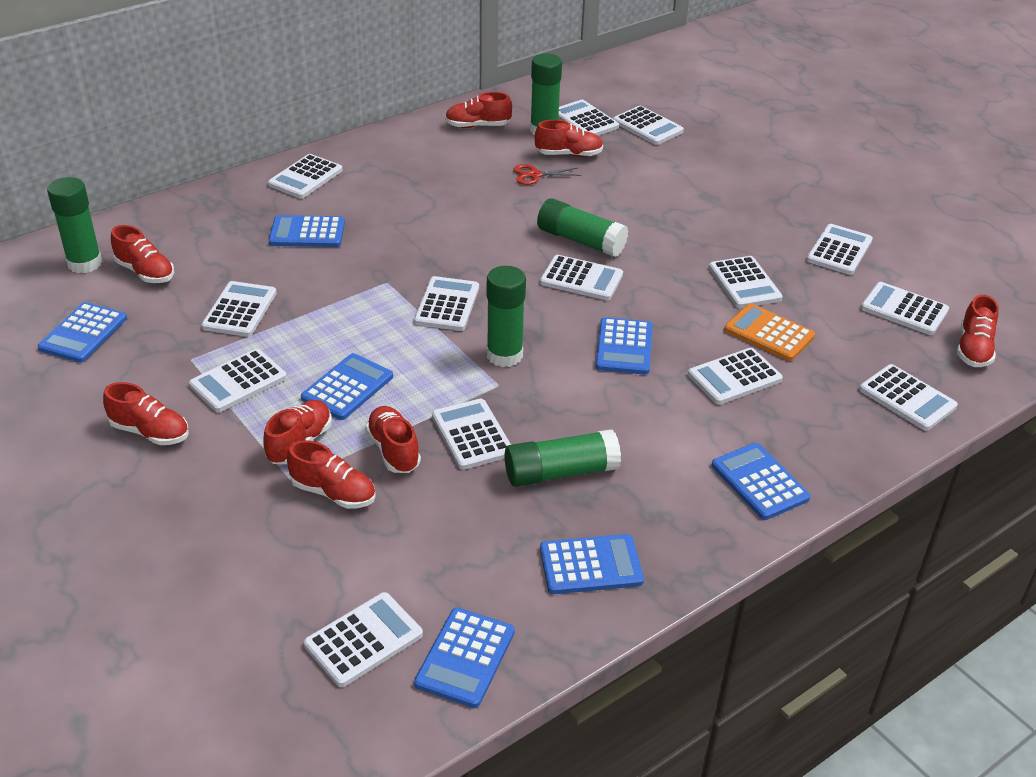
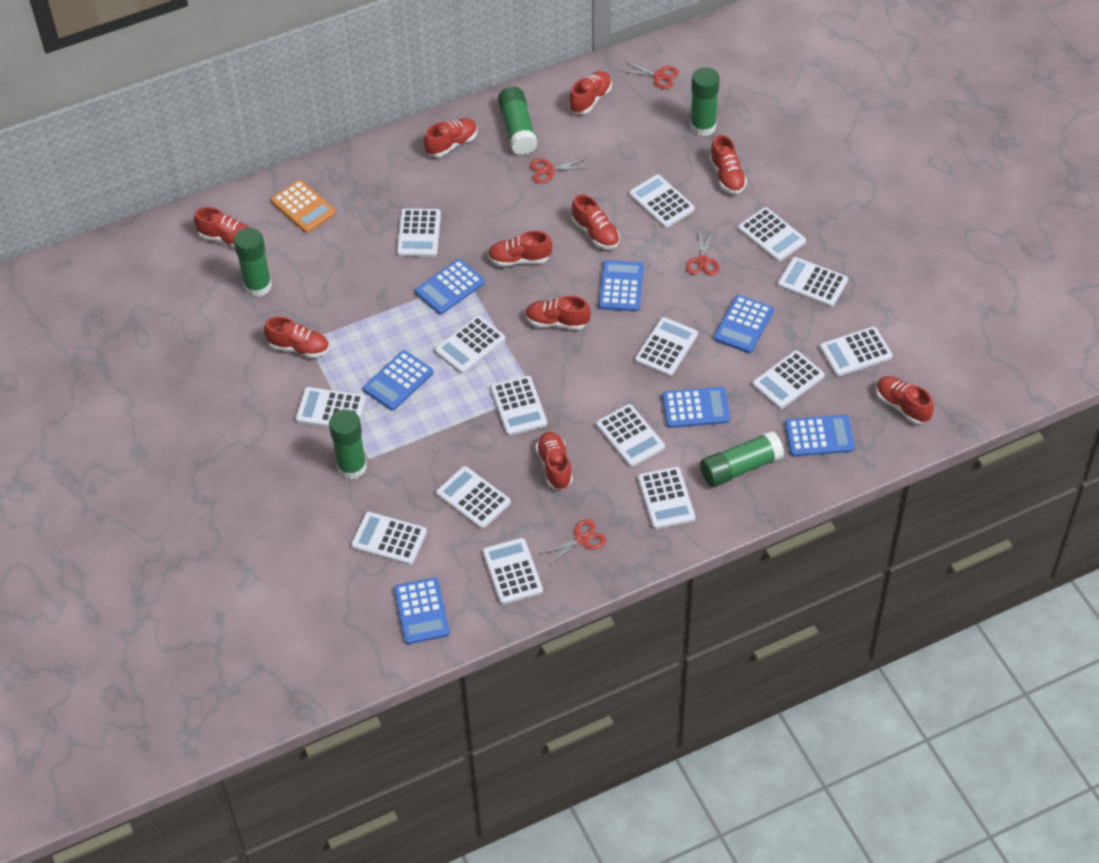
red scissors: 1 -> 4
red shoe: 8 -> 10
white calculator: 14 -> 15

